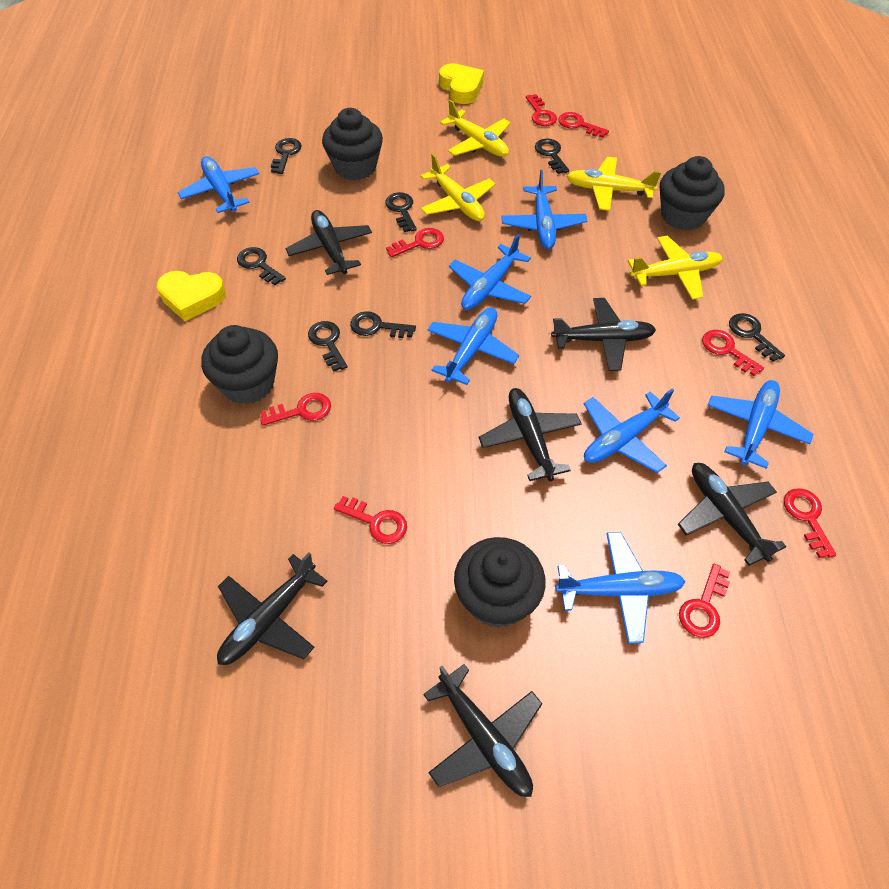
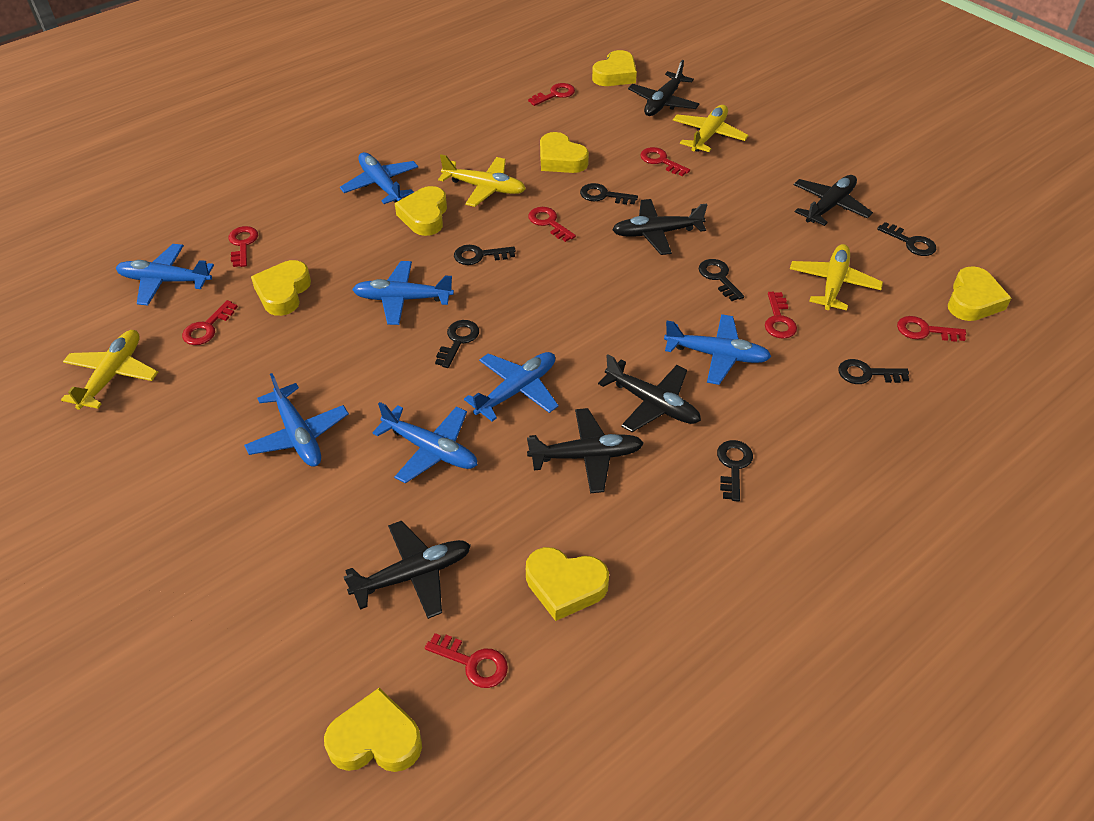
black cupcake: 4 -> 0
yellow heart: 2 -> 7

